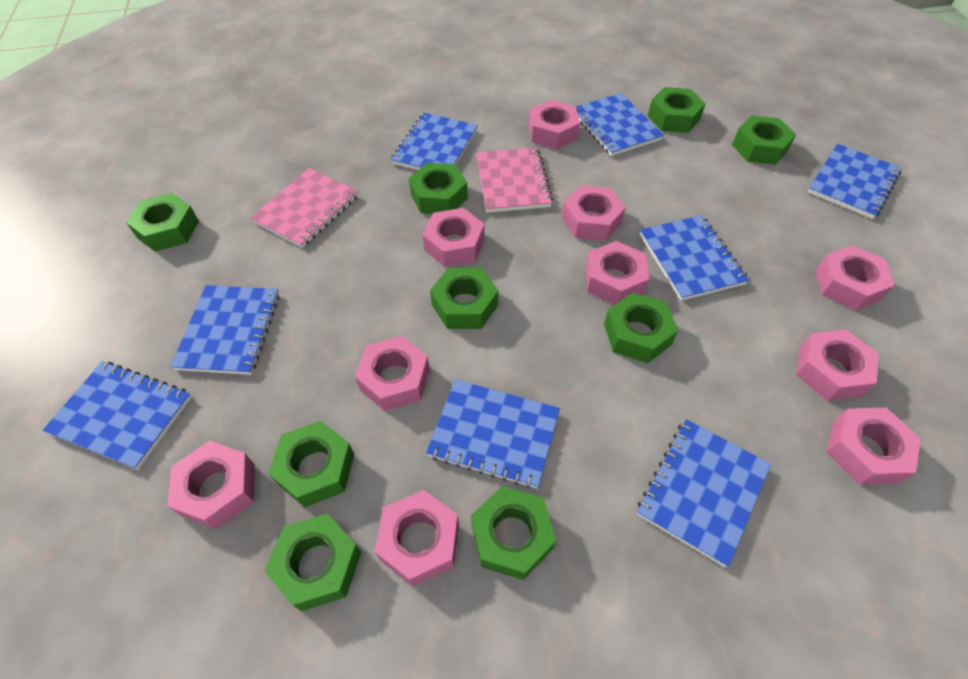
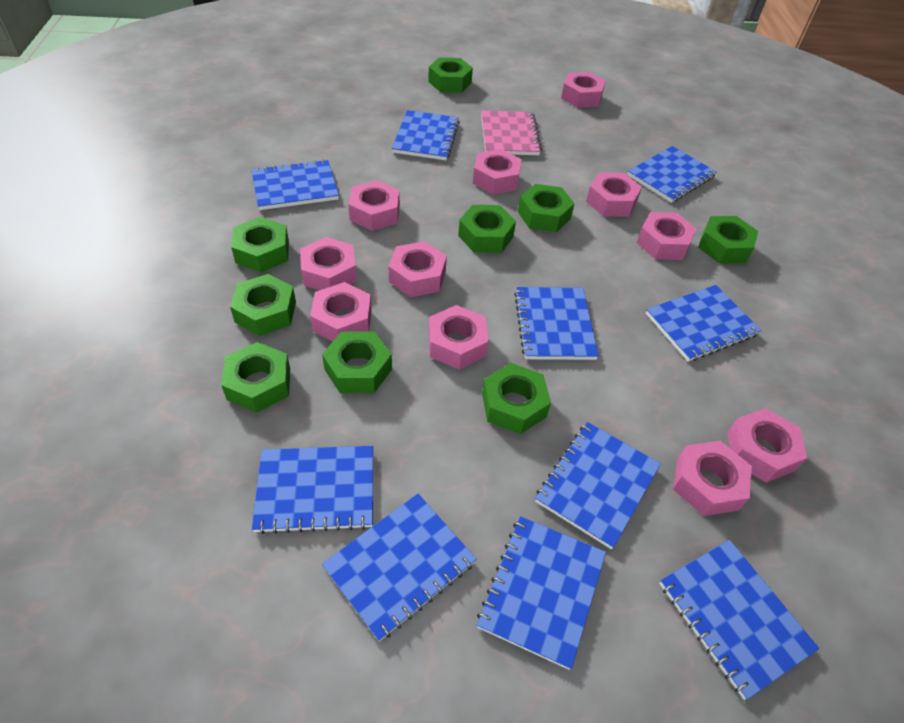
blue notebook: 8 -> 10
pink notebook: 2 -> 1
pink nut: 10 -> 11

